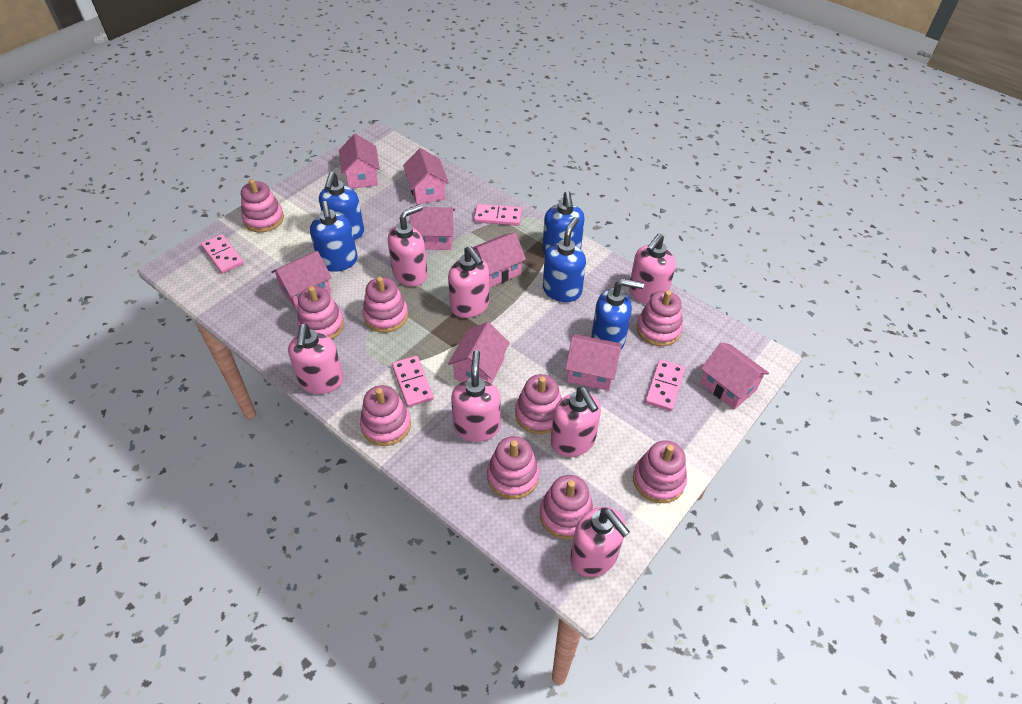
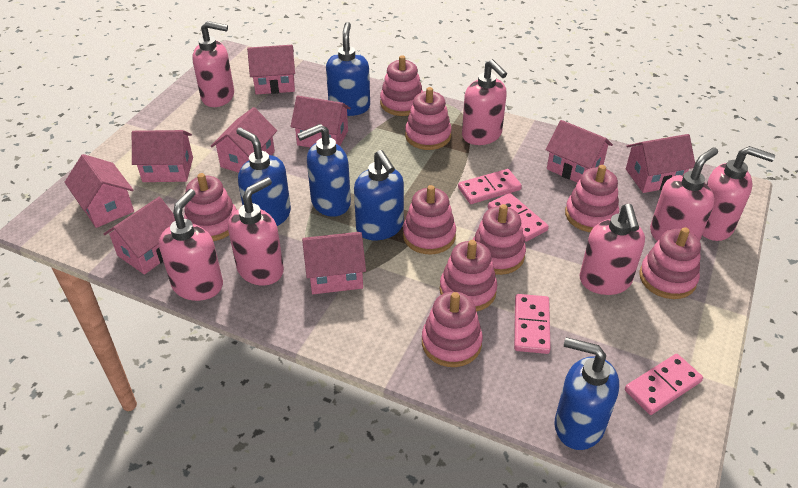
pink house: 8 -> 9

